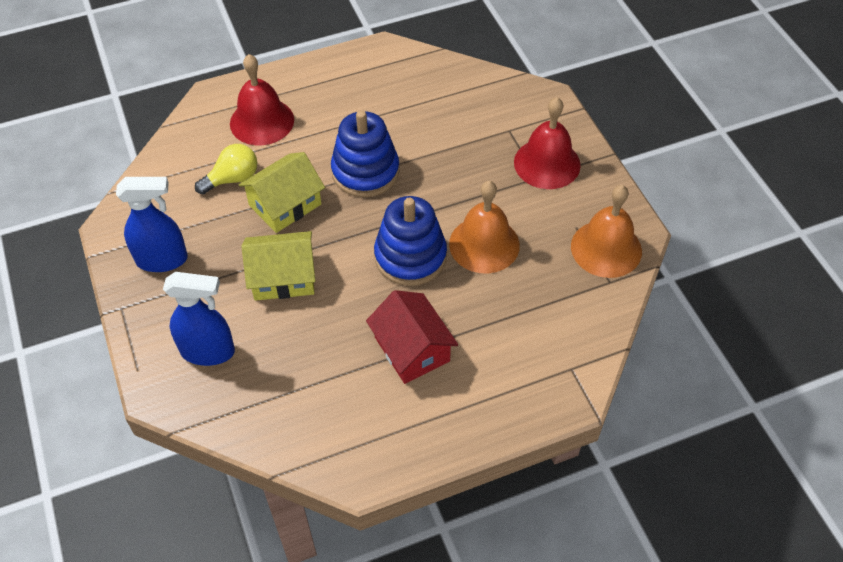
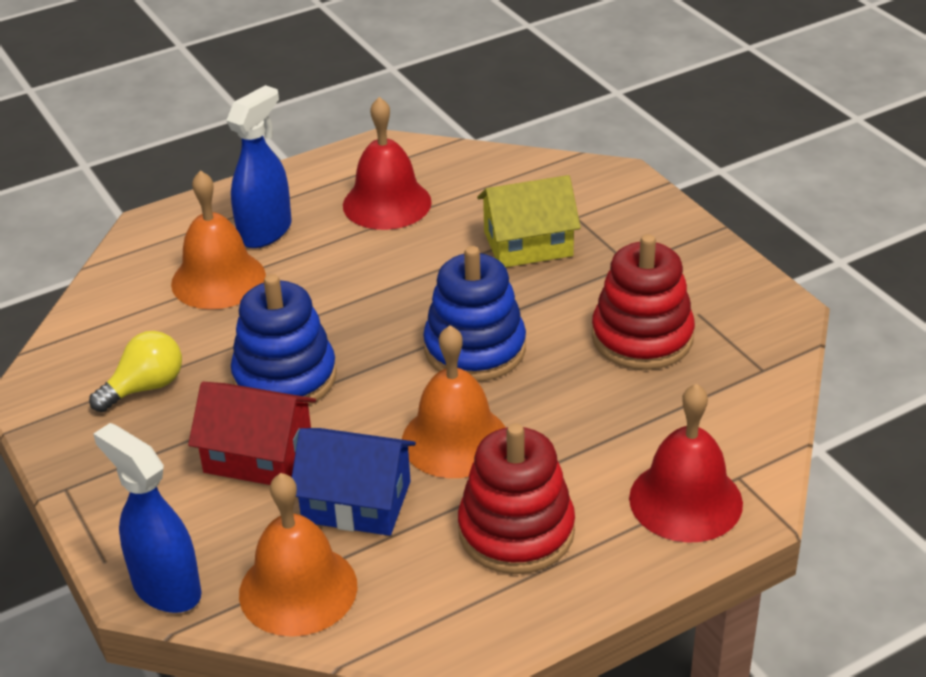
blue house: 0 -> 1
orange bell: 2 -> 3
red stacking toy: 0 -> 2
yellow house: 2 -> 1

